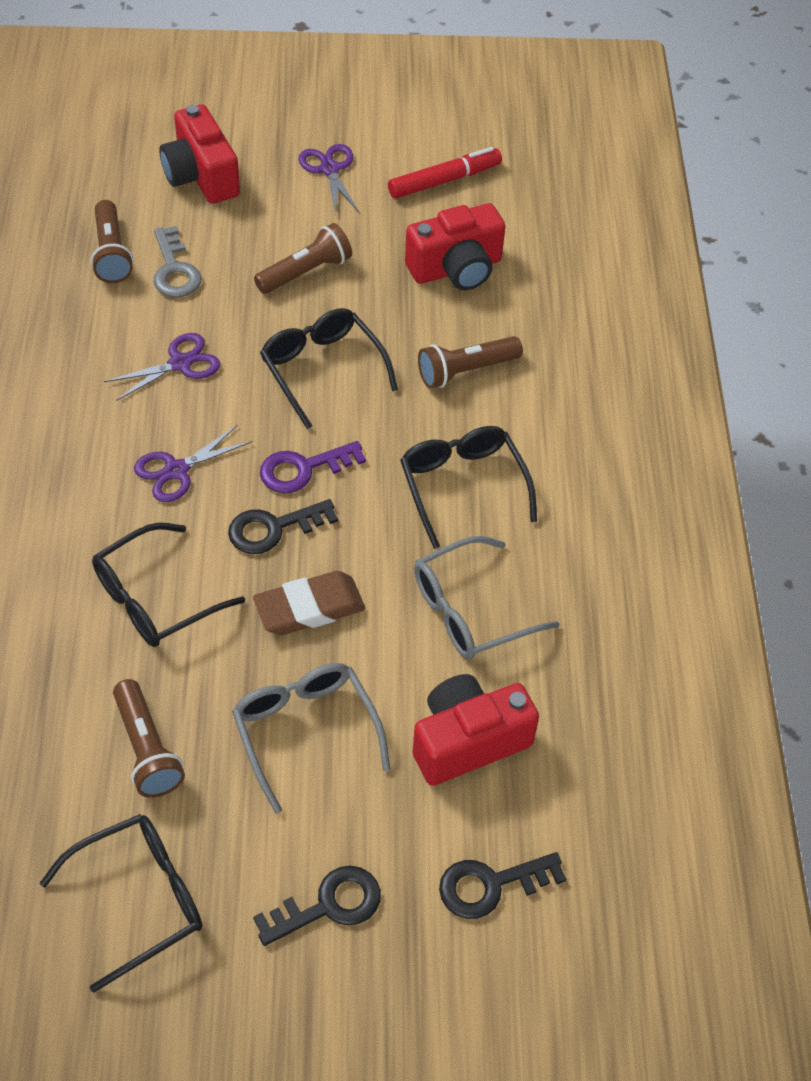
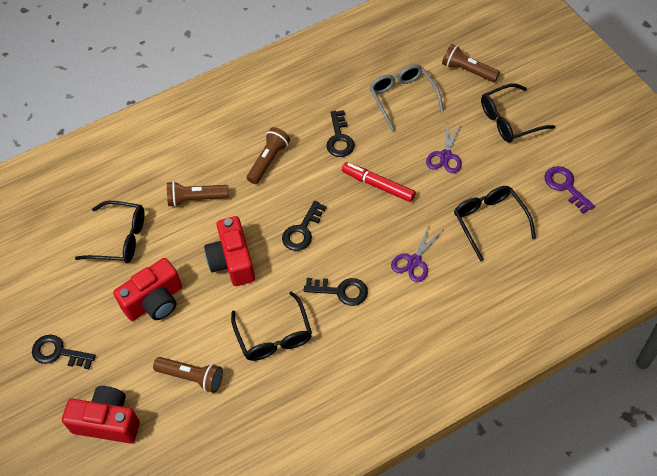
black key: 3 -> 4
brown eraser: 1 -> 0
grey glasses: 2 -> 1
grey key: 1 -> 0
purple scissors: 3 -> 2

